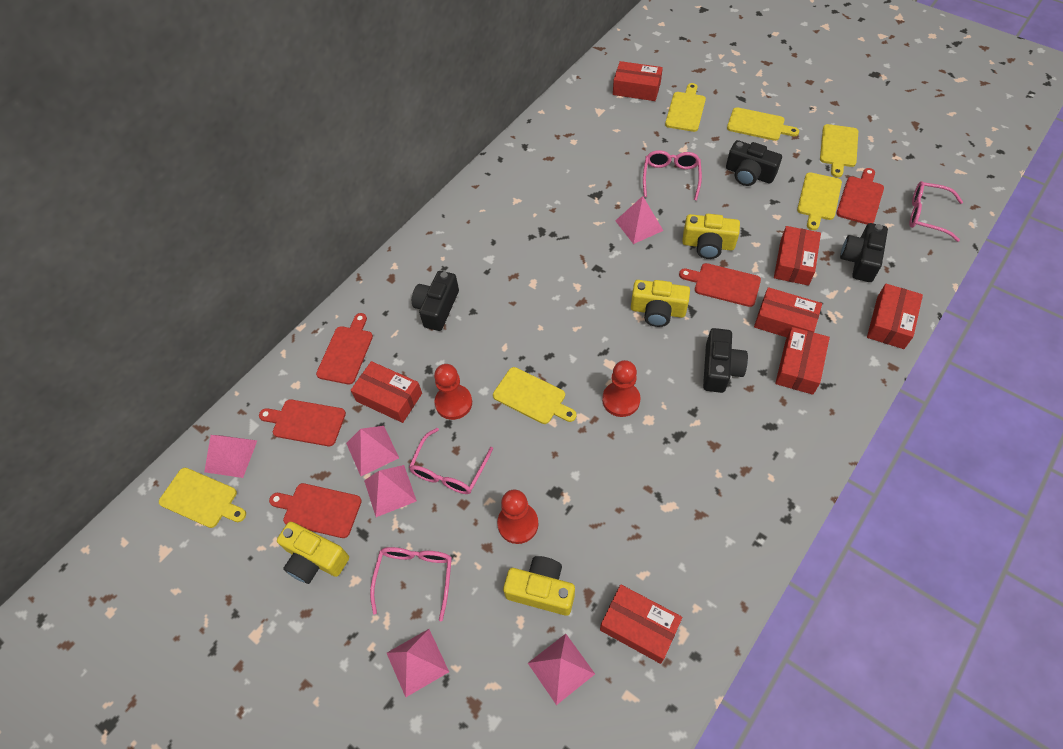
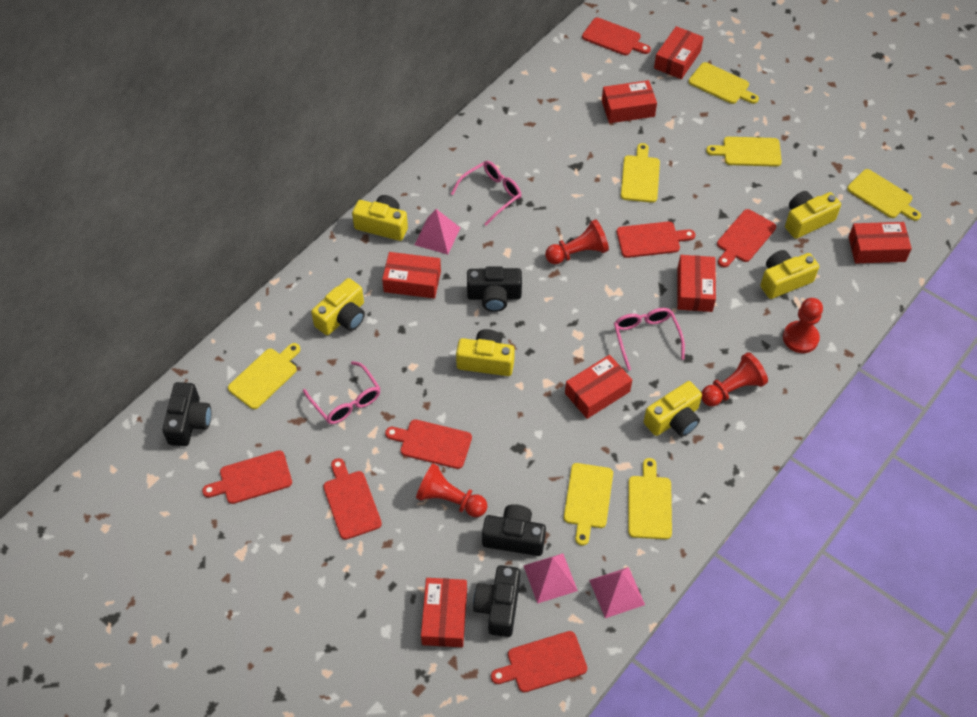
pink glasses: 4 -> 3
pink pyramid: 6 -> 3
red cutting board: 5 -> 7
red pawn: 3 -> 4
yellow camera: 4 -> 6
yellow cutting board: 6 -> 7

